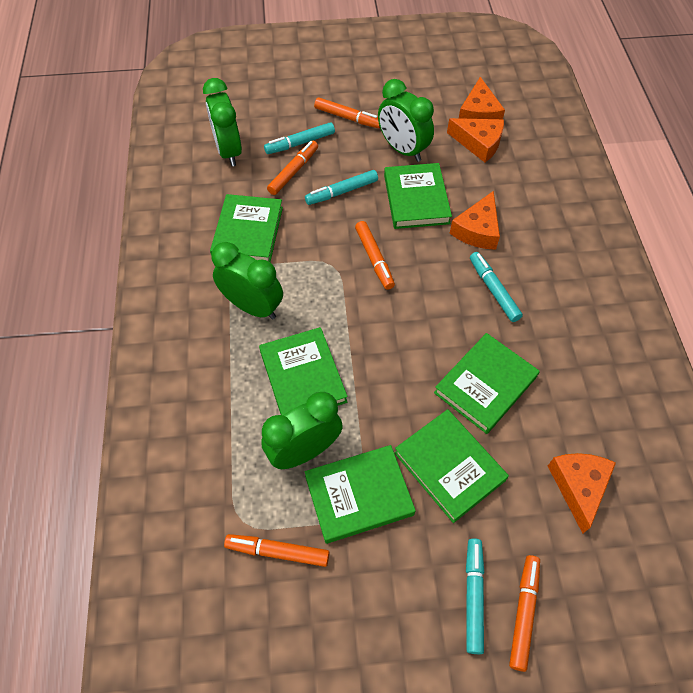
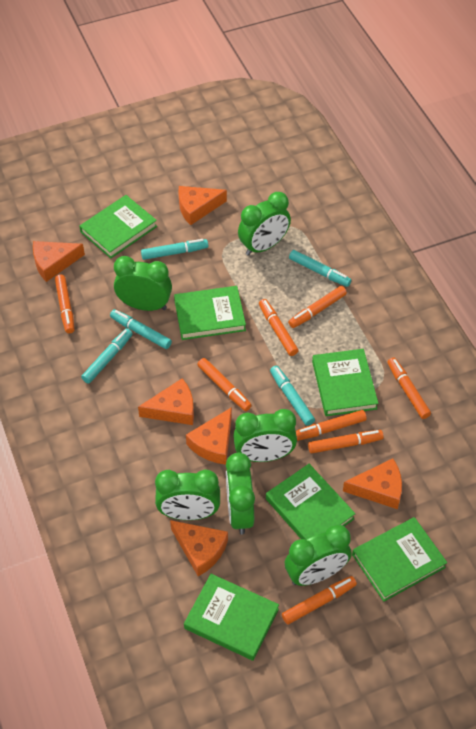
green clock: 4 -> 6
orange cheese: 4 -> 6
orange marker: 5 -> 8
turquoise marker: 4 -> 5

